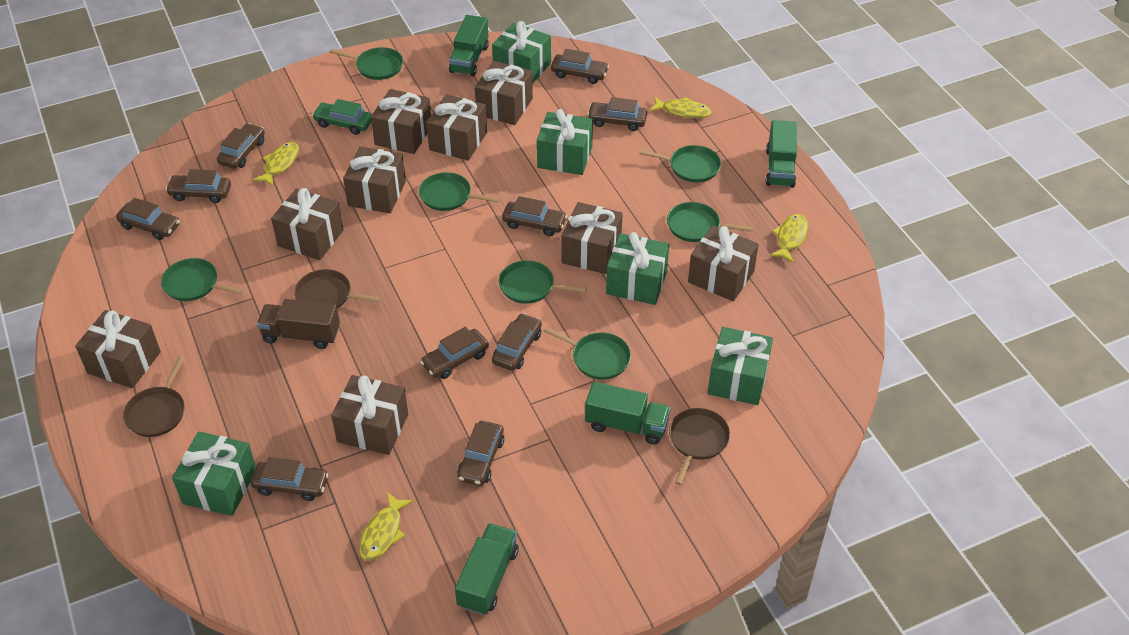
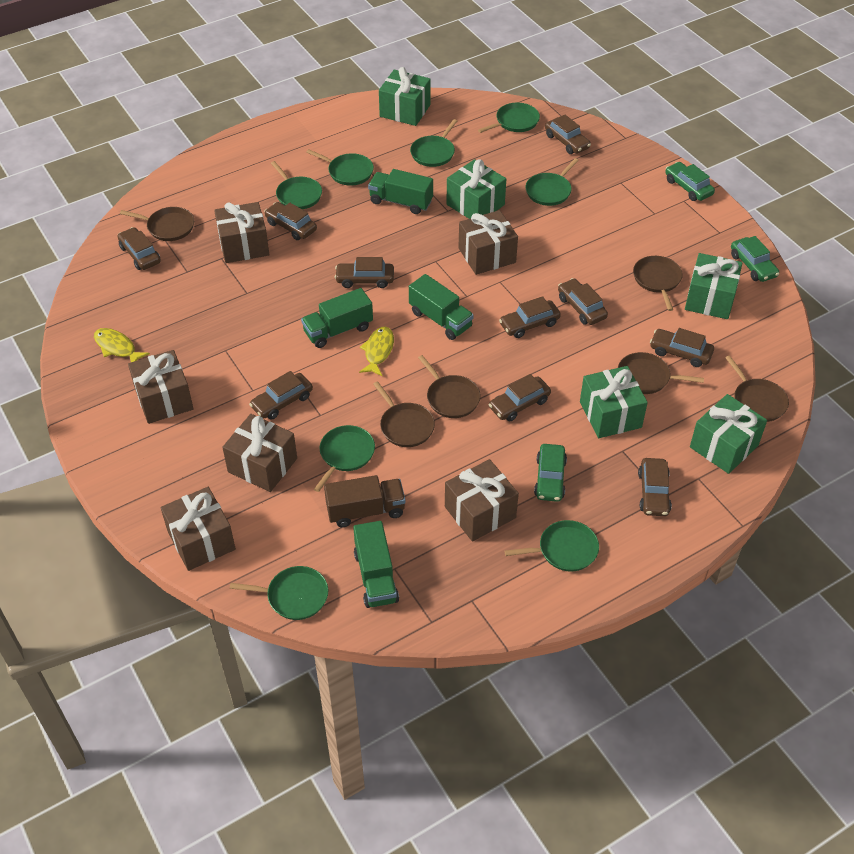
brown gift: 9 -> 6
brown pan: 3 -> 6
green car: 1 -> 3
green pan: 7 -> 8
yellow fish: 4 -> 2

